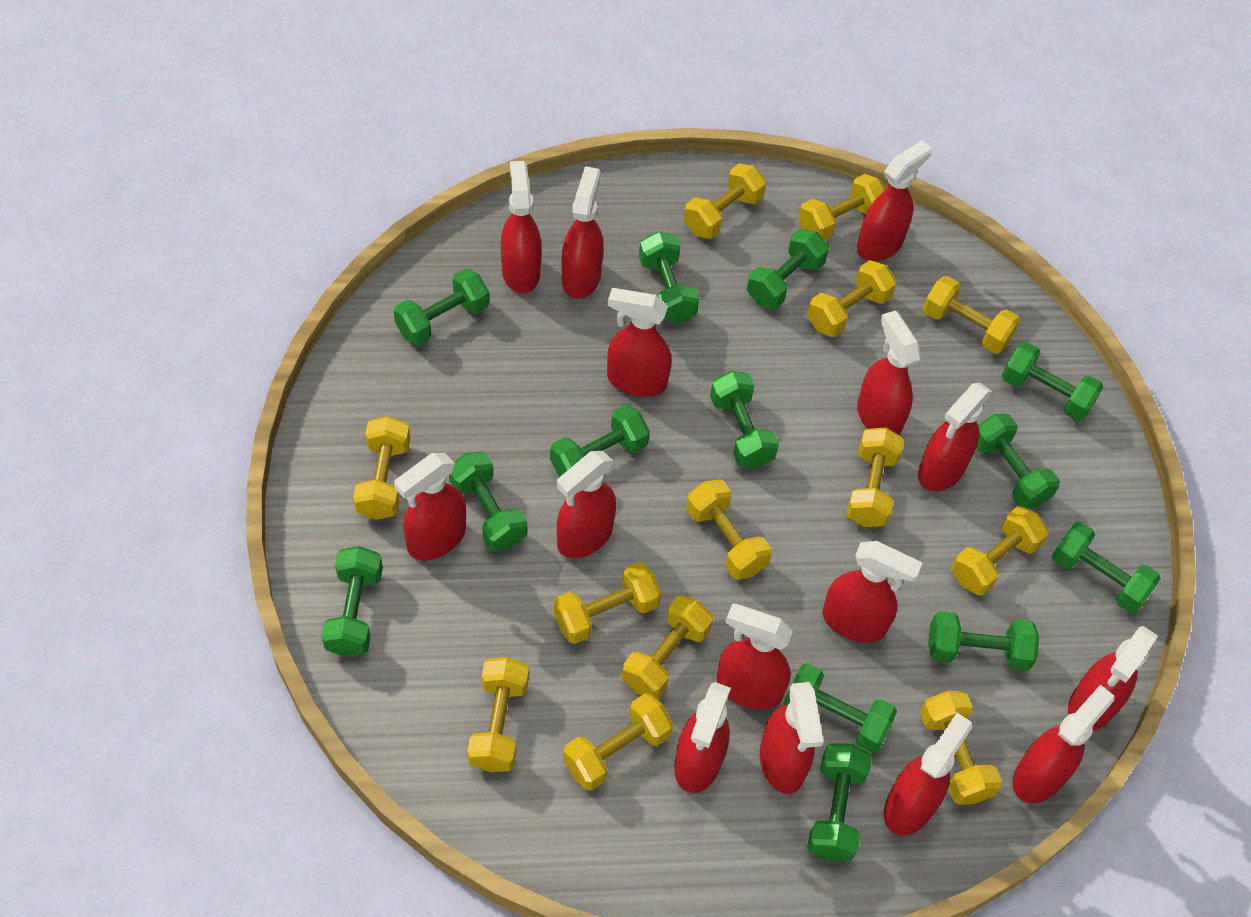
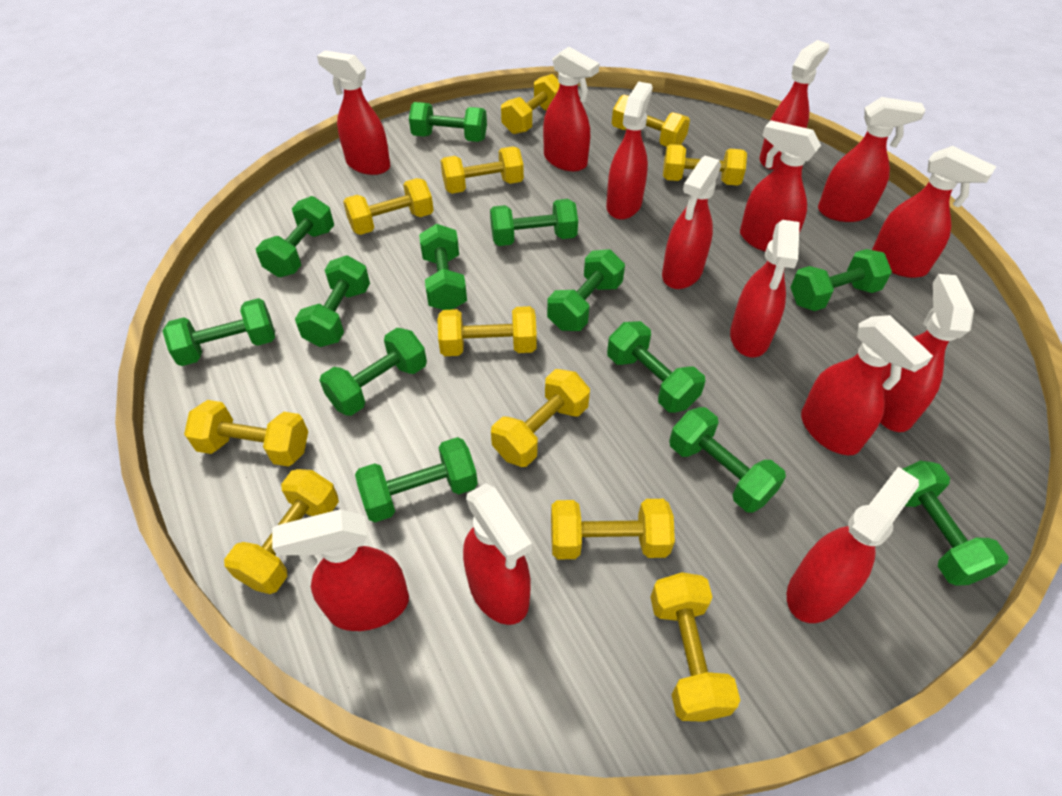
red spray bottle: 15 -> 14
yellow dumbbell: 13 -> 11

